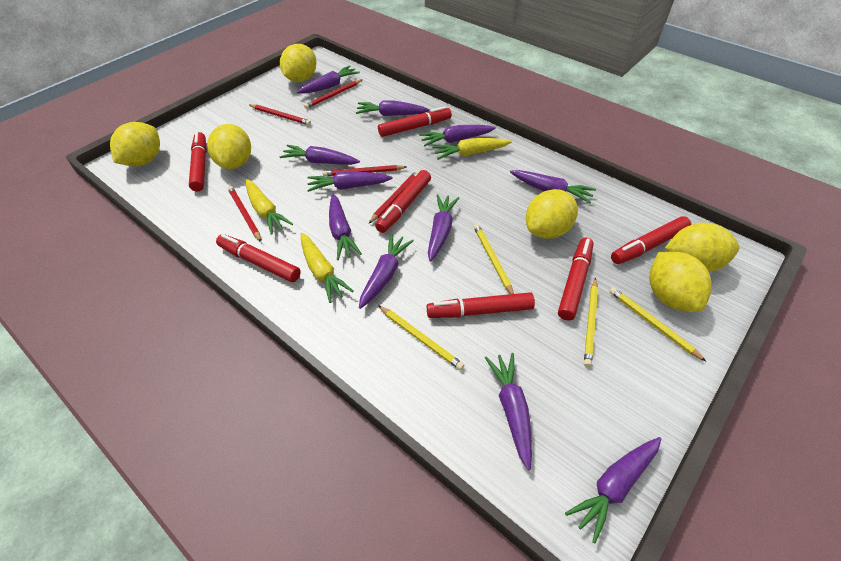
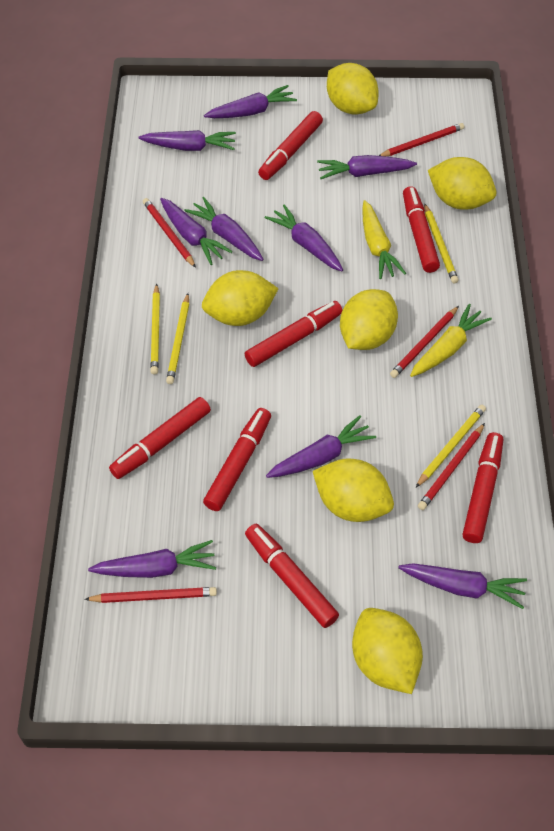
purple carrot: 11 -> 9
yellow carrot: 3 -> 2

